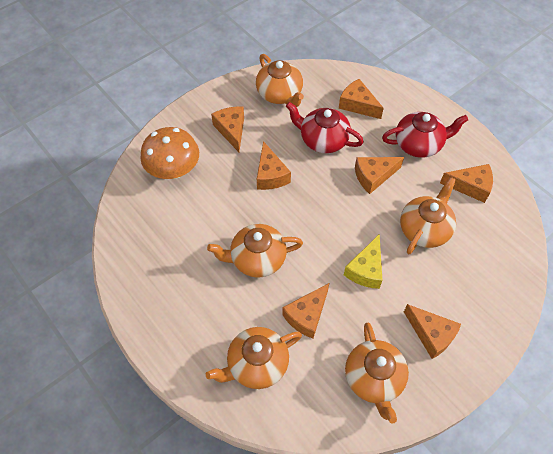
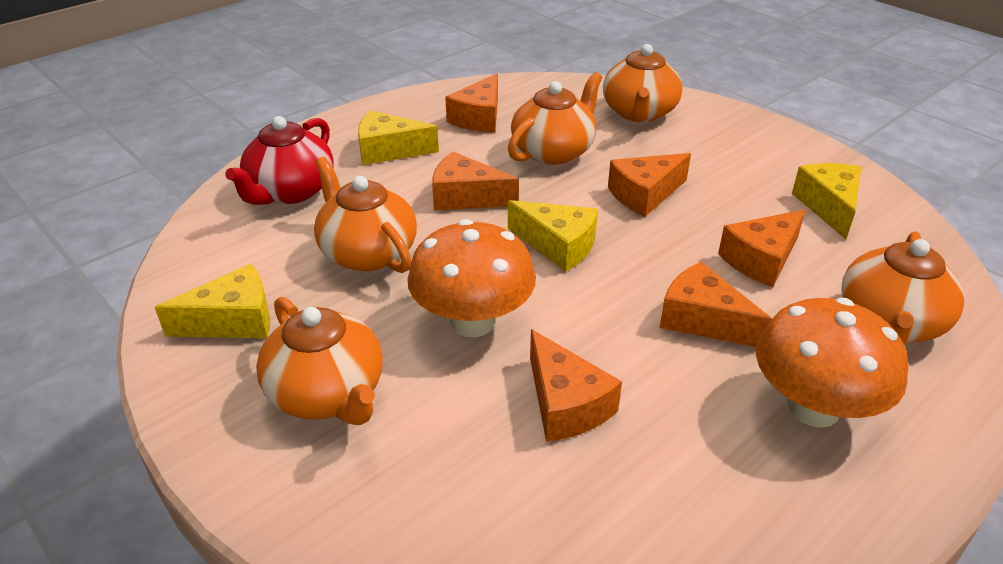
orange cheese: 7 -> 6
orange mushroom: 1 -> 2
red teapot: 2 -> 1
yellow cheese: 1 -> 4

